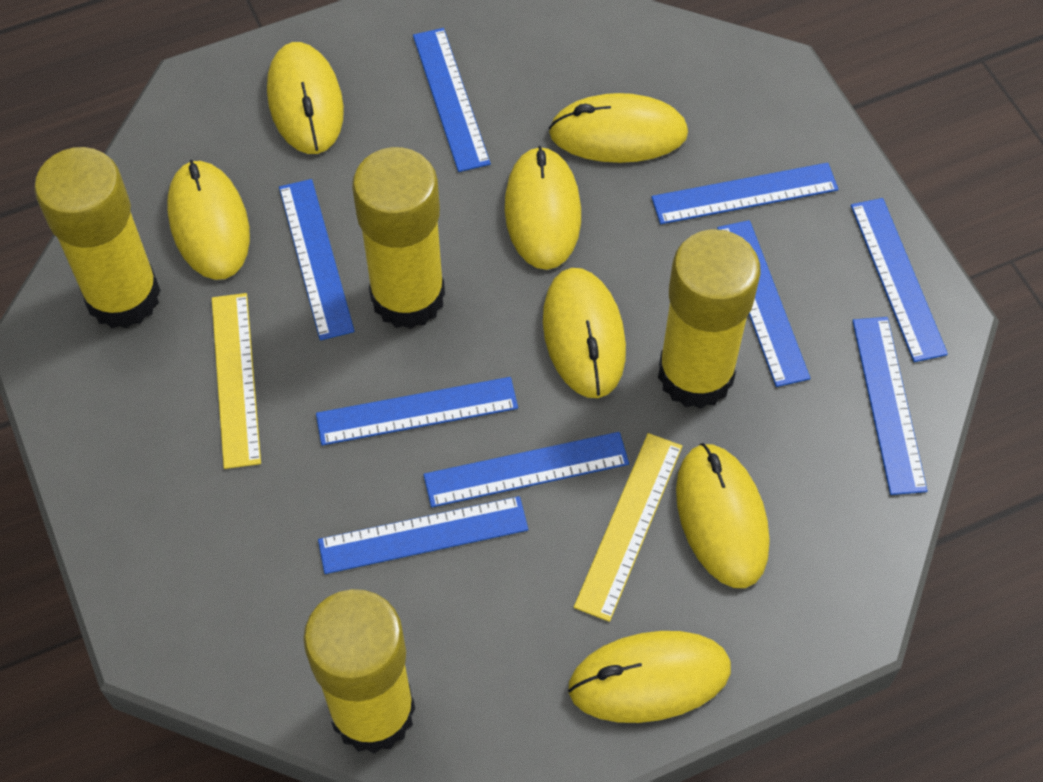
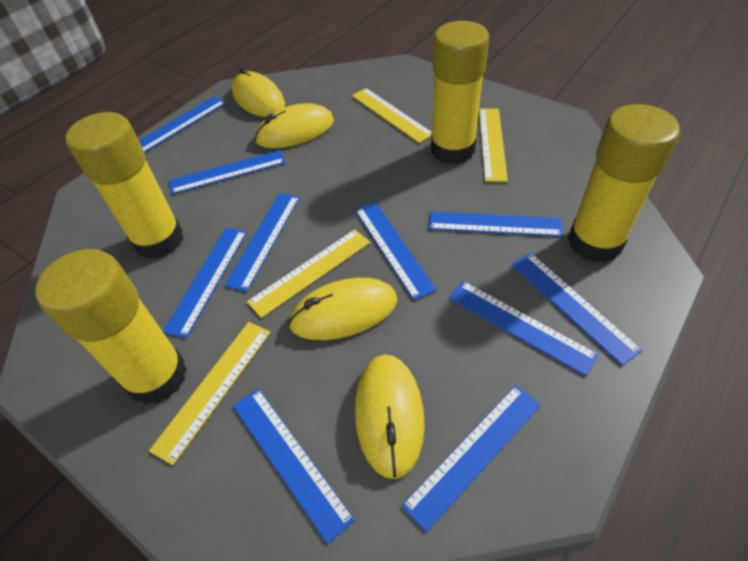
blue ruler: 9 -> 10
yellow mouse: 7 -> 4
yellow ruler: 2 -> 4

